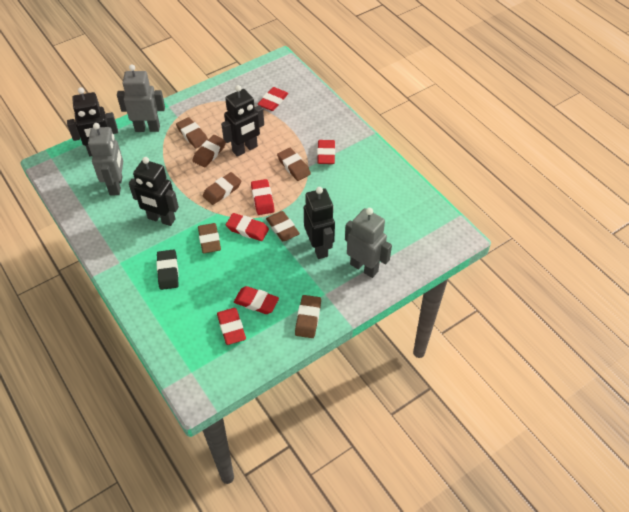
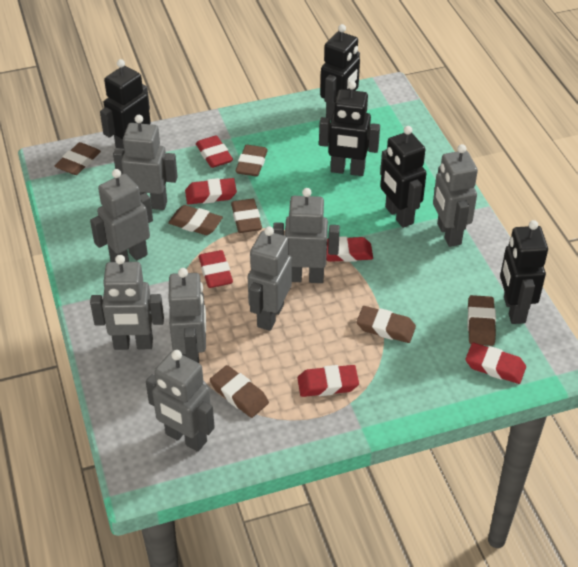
black eraser: 1 -> 0
black robot: 4 -> 5
grey robot: 3 -> 8

